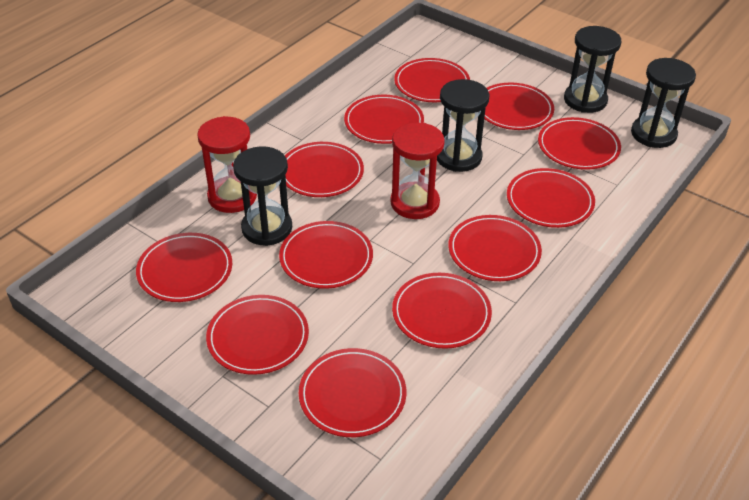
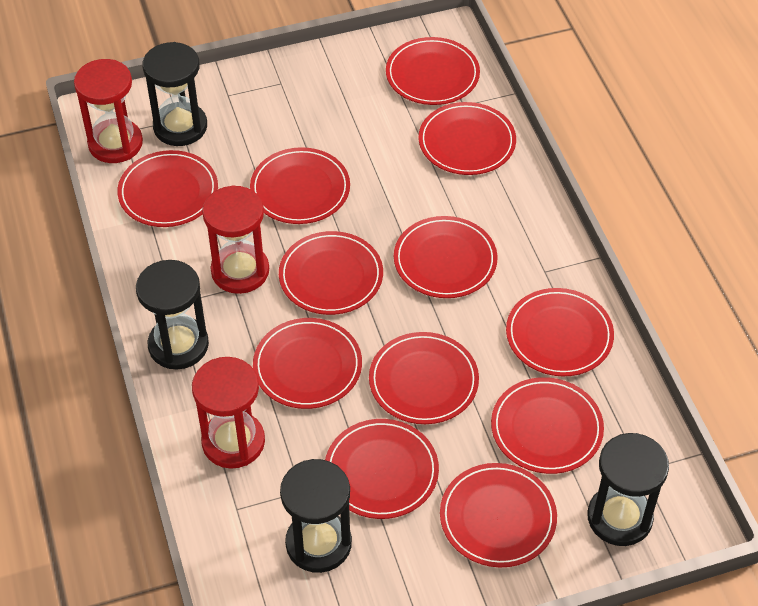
red hourglass: 2 -> 3

